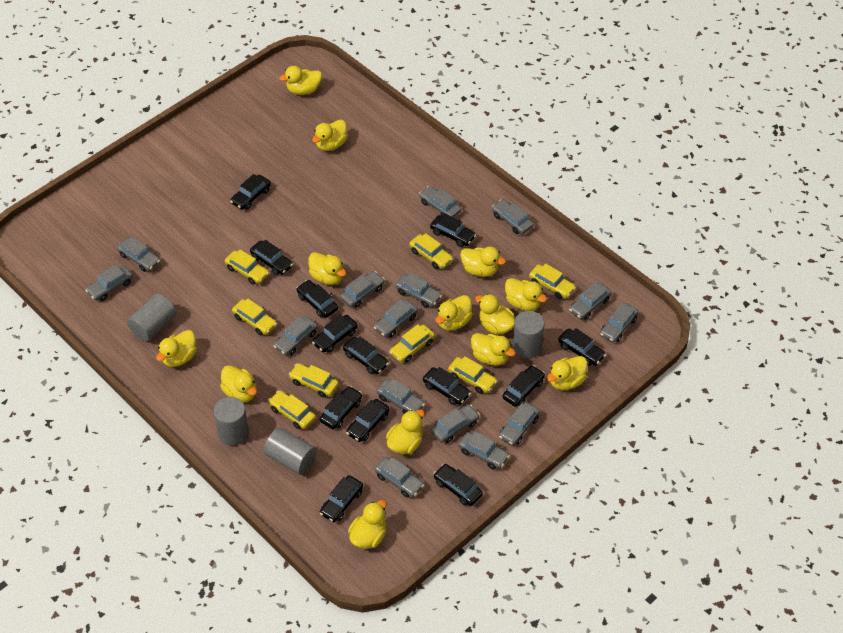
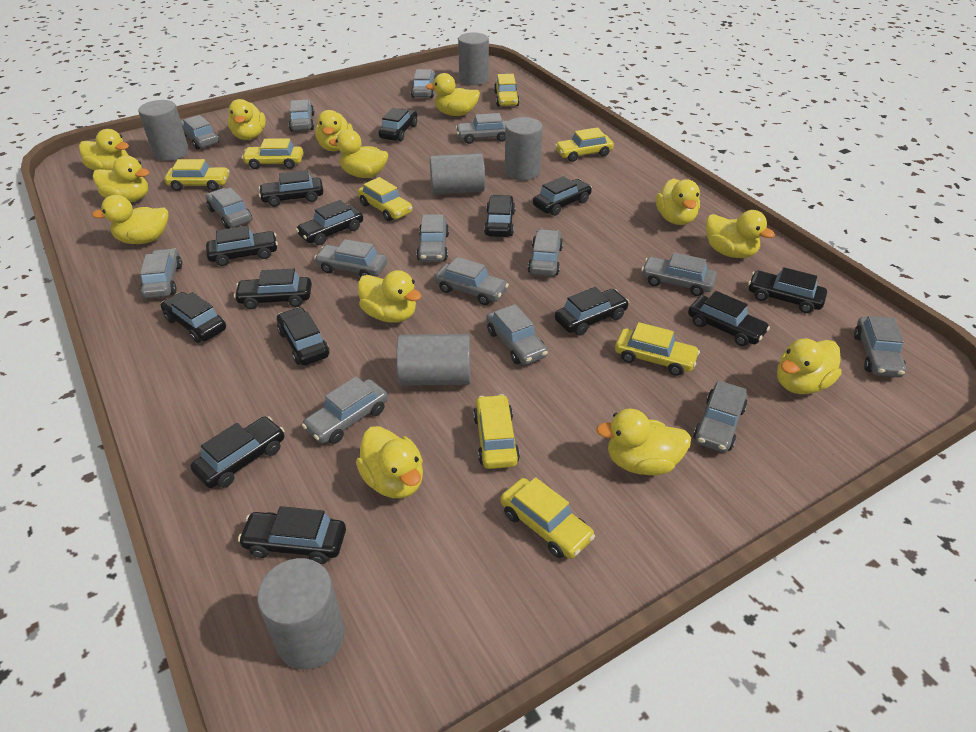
black car: 13 -> 14
grey cylinder: 4 -> 6

